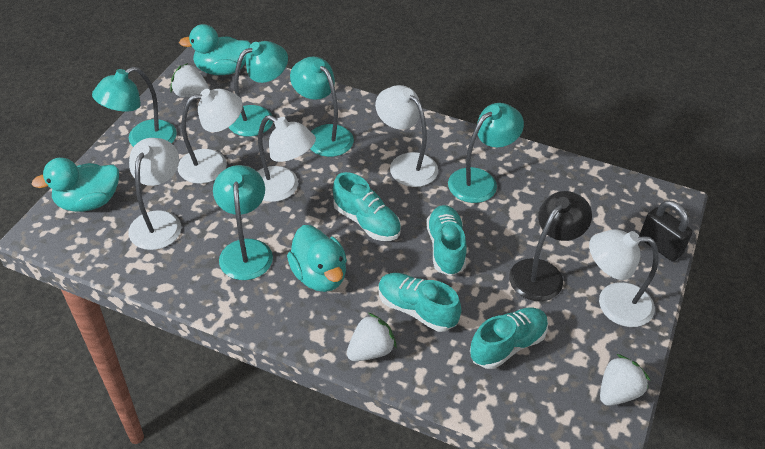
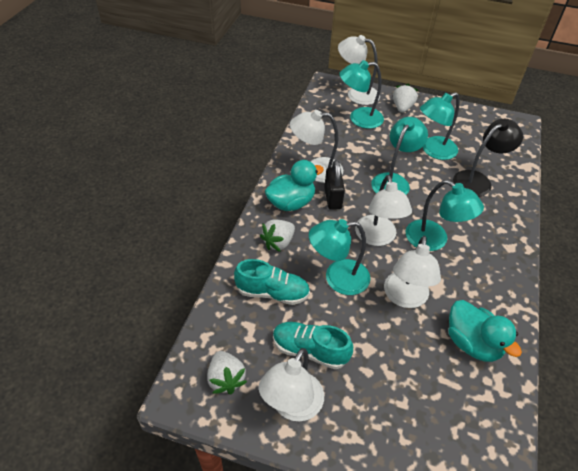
turquoise duck: 3 -> 2
turquoise shoe: 4 -> 2

